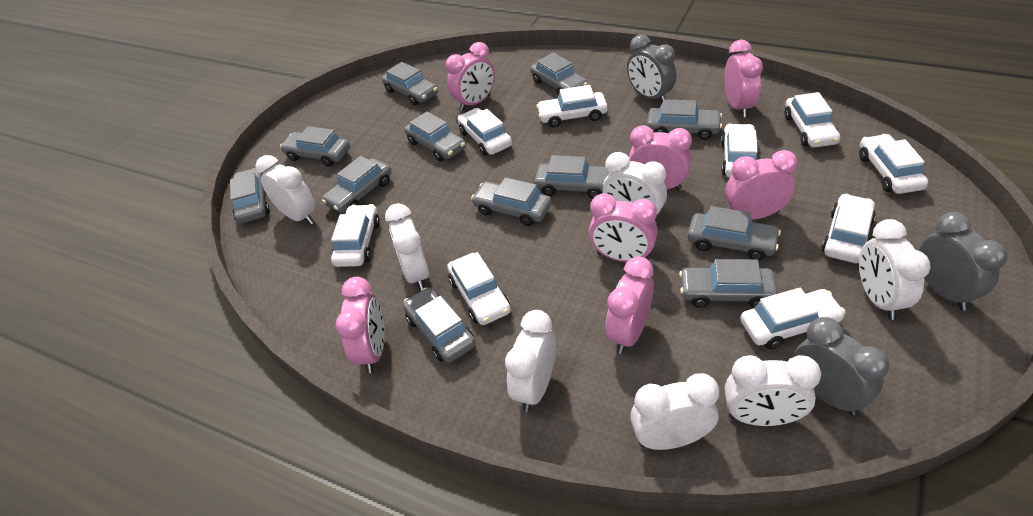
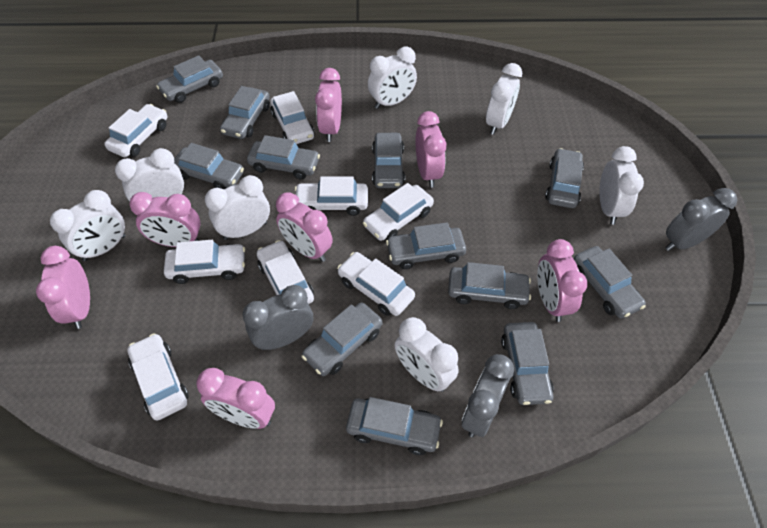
white car: 9 -> 8

